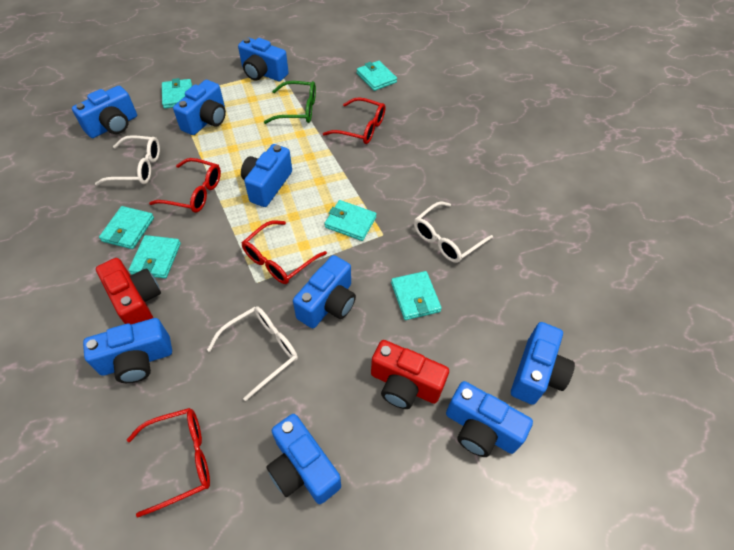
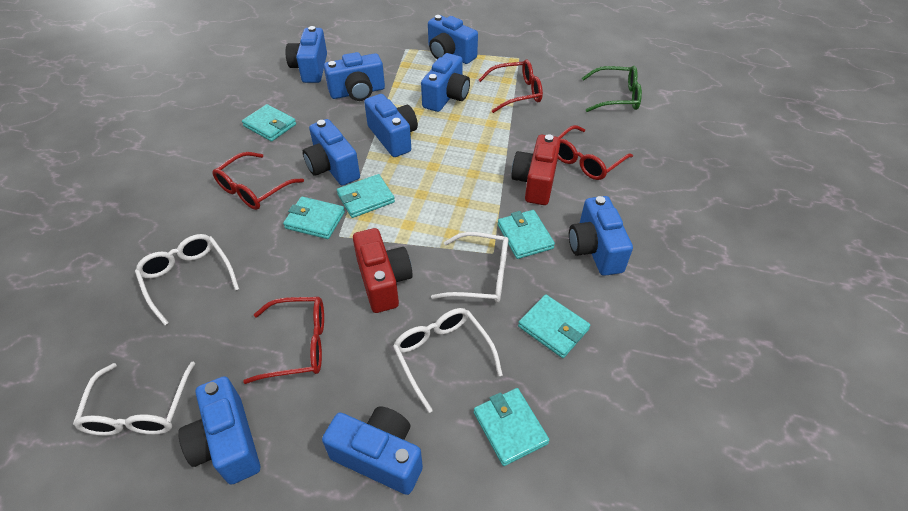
white glasses: 3 -> 4

